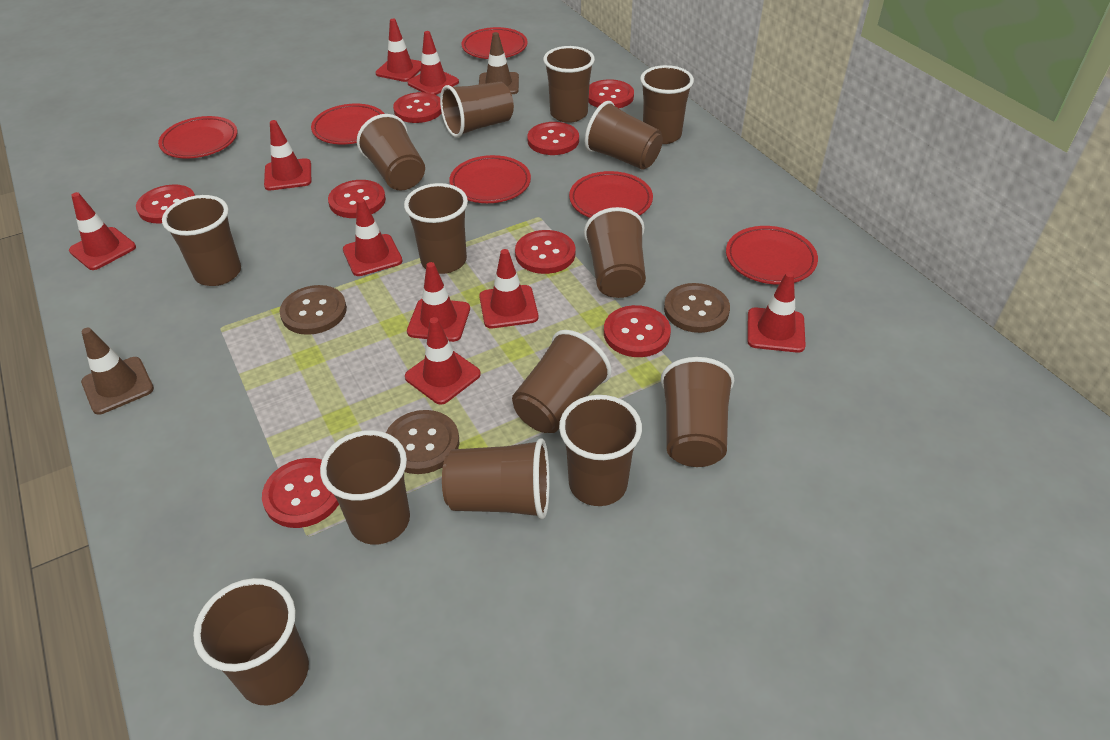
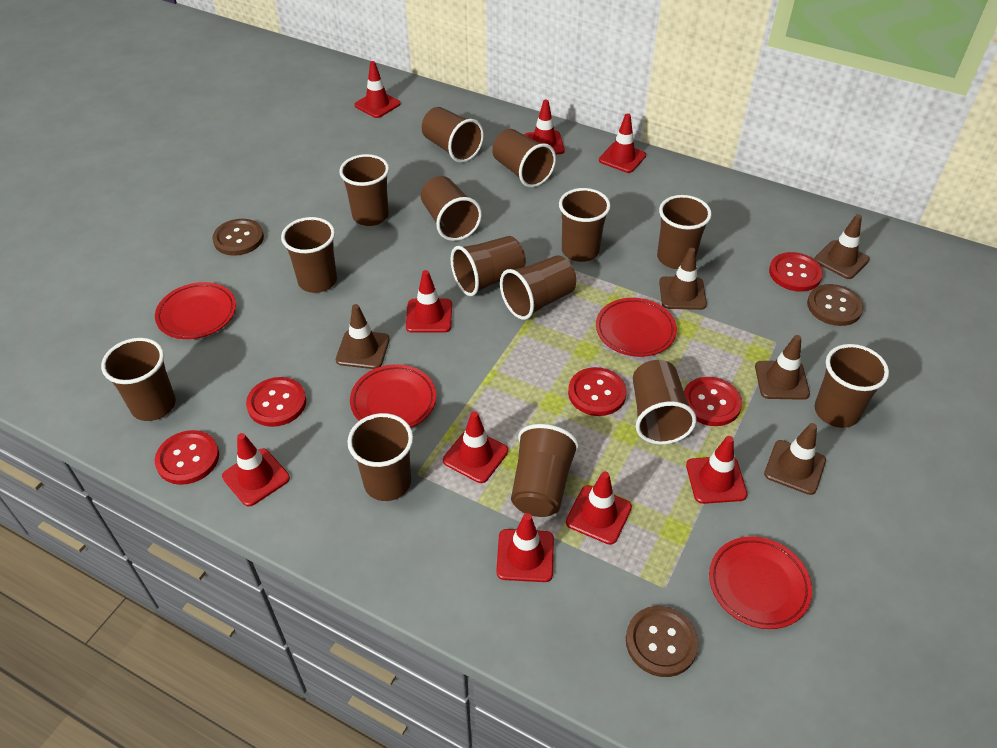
brown traffic cone: 2 -> 5
red button: 8 -> 5
red plate: 6 -> 4

